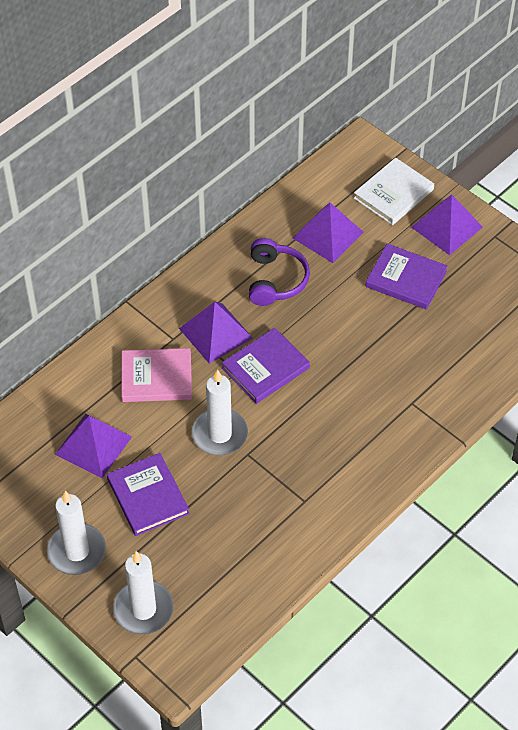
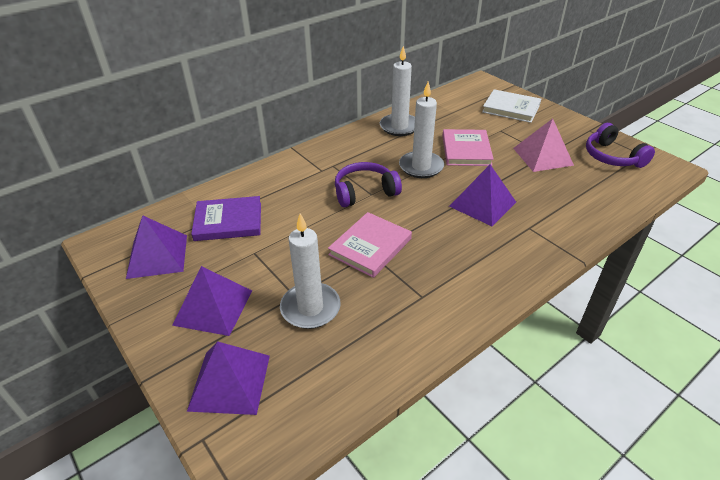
pink book: 1 -> 2
pink pyramid: 0 -> 1
purple book: 3 -> 1
purple headphones: 1 -> 2

